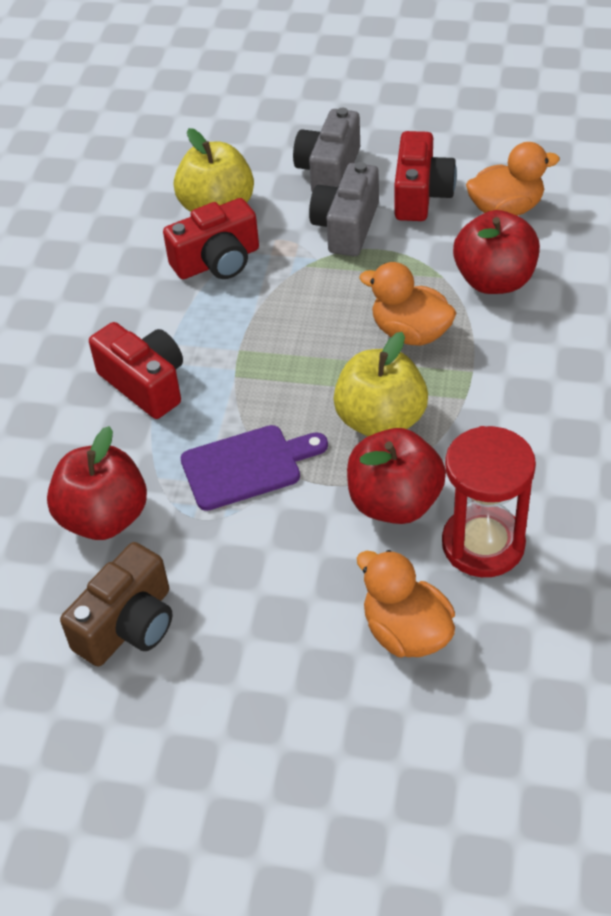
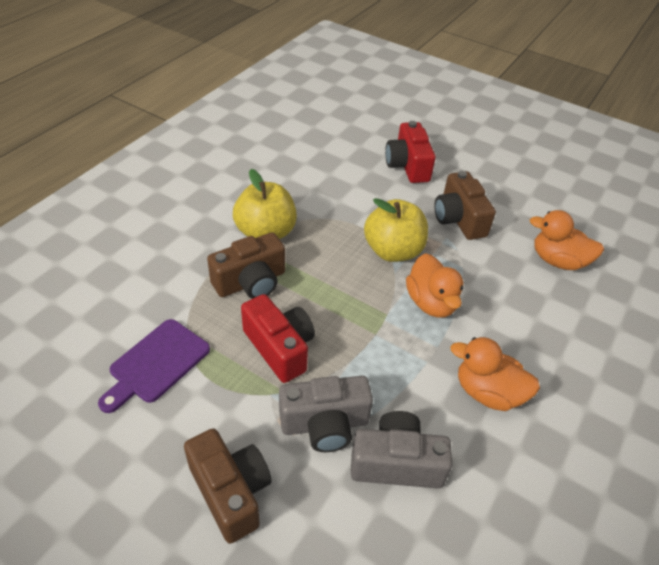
brown camera: 1 -> 3
red apple: 3 -> 0
red camera: 3 -> 2
red hourglass: 1 -> 0

